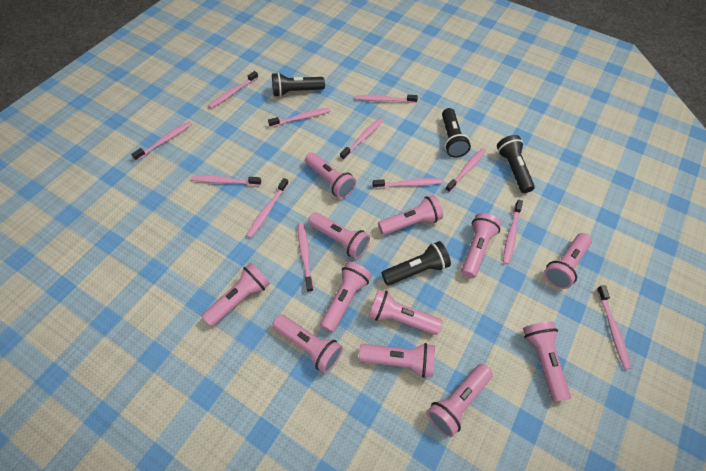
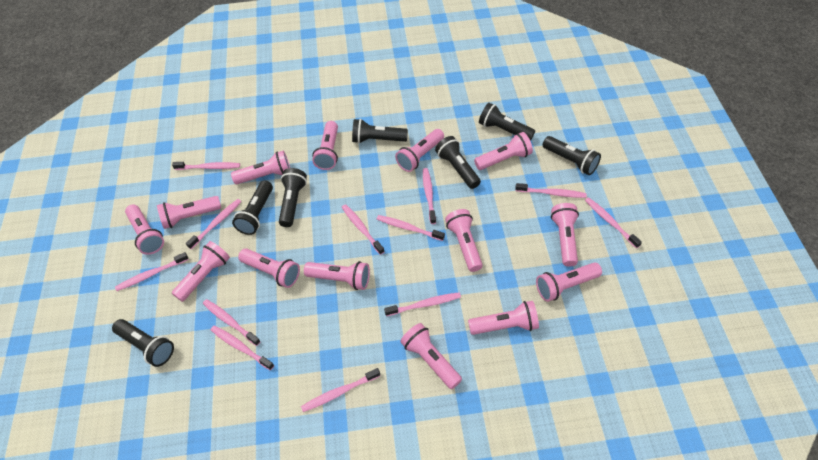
black flashlight: 4 -> 7
pink flashlight: 12 -> 14

